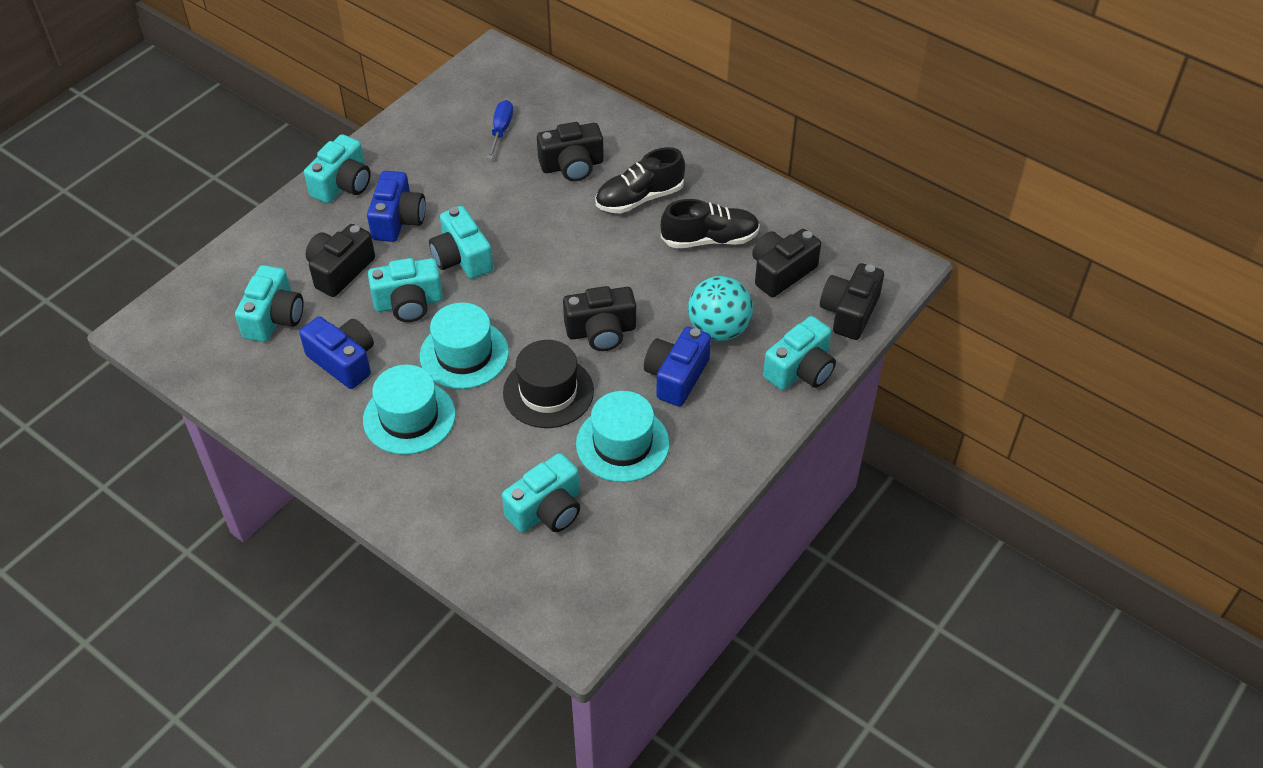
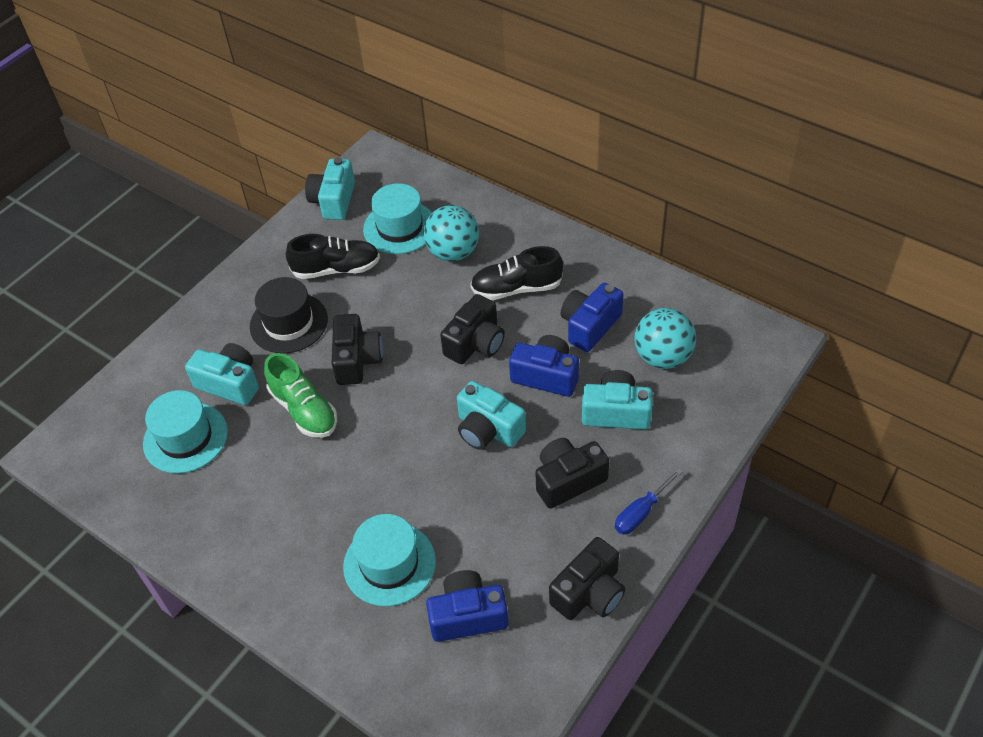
black camera: 5 -> 4
green shoe: 0 -> 1
turquoise ball: 1 -> 2
turquoise camera: 6 -> 4

